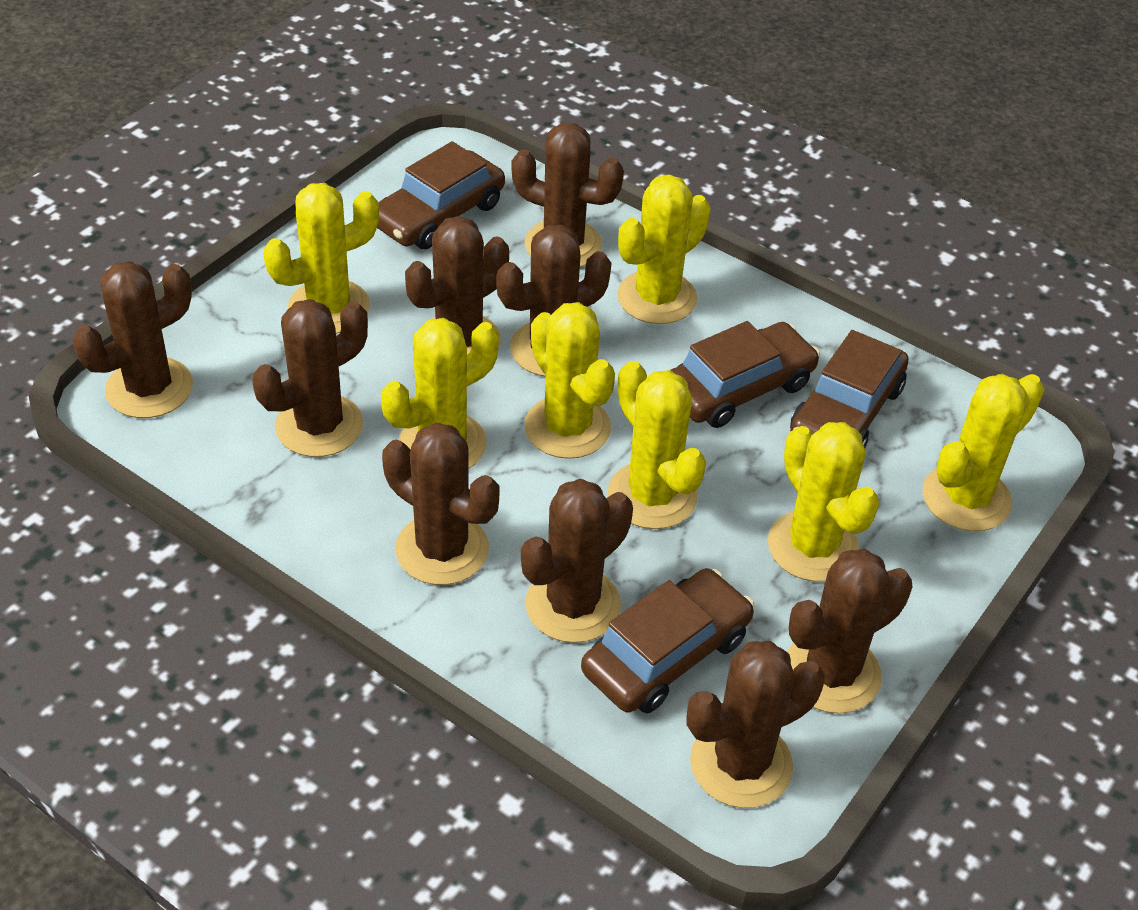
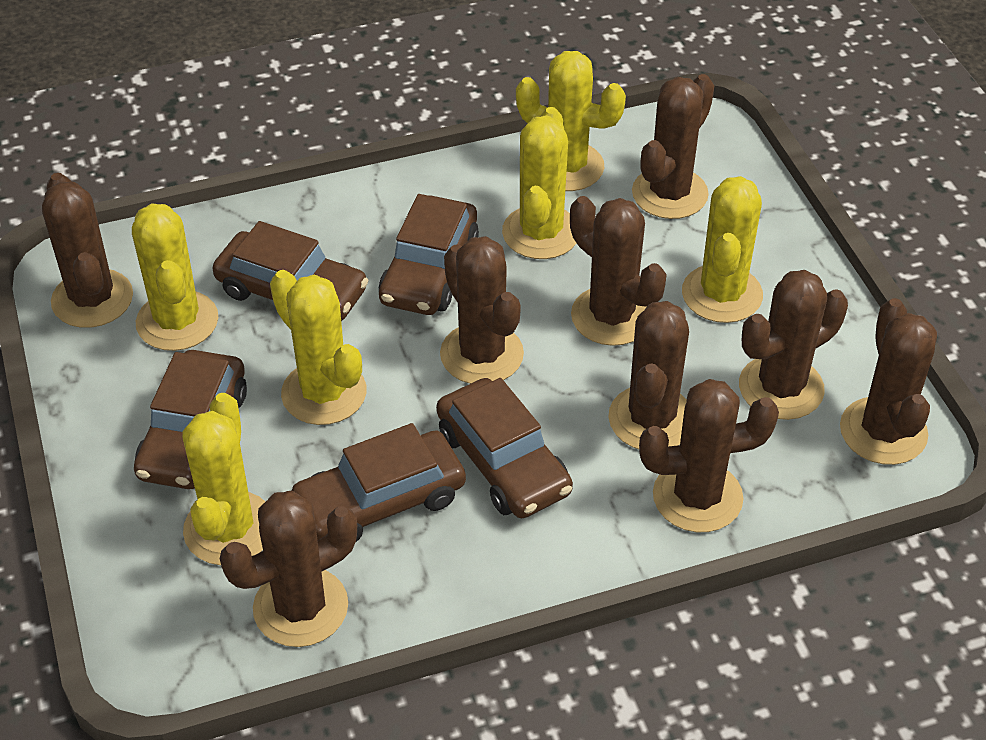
brown car: 4 -> 5
yellow cactus: 7 -> 6

